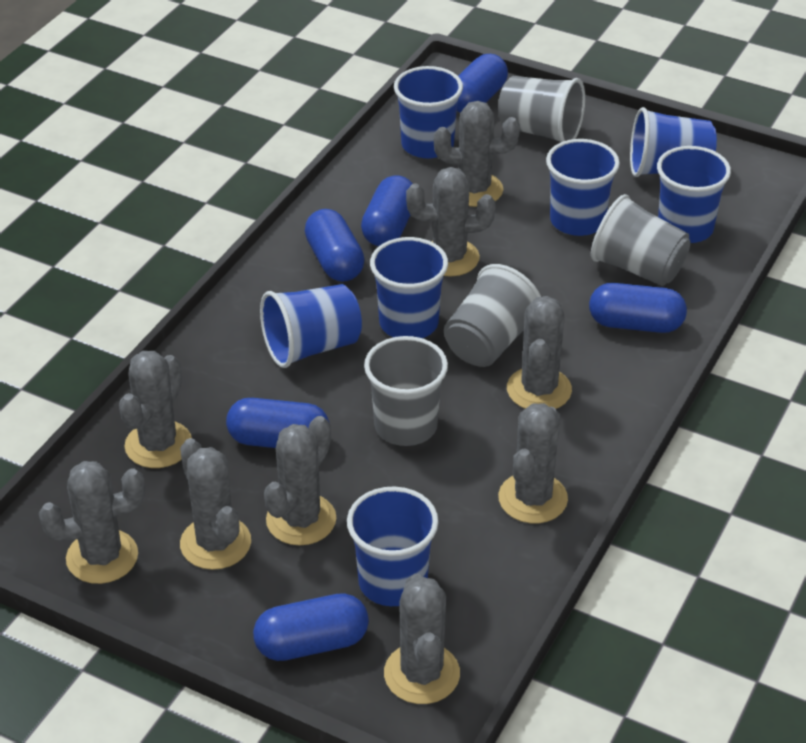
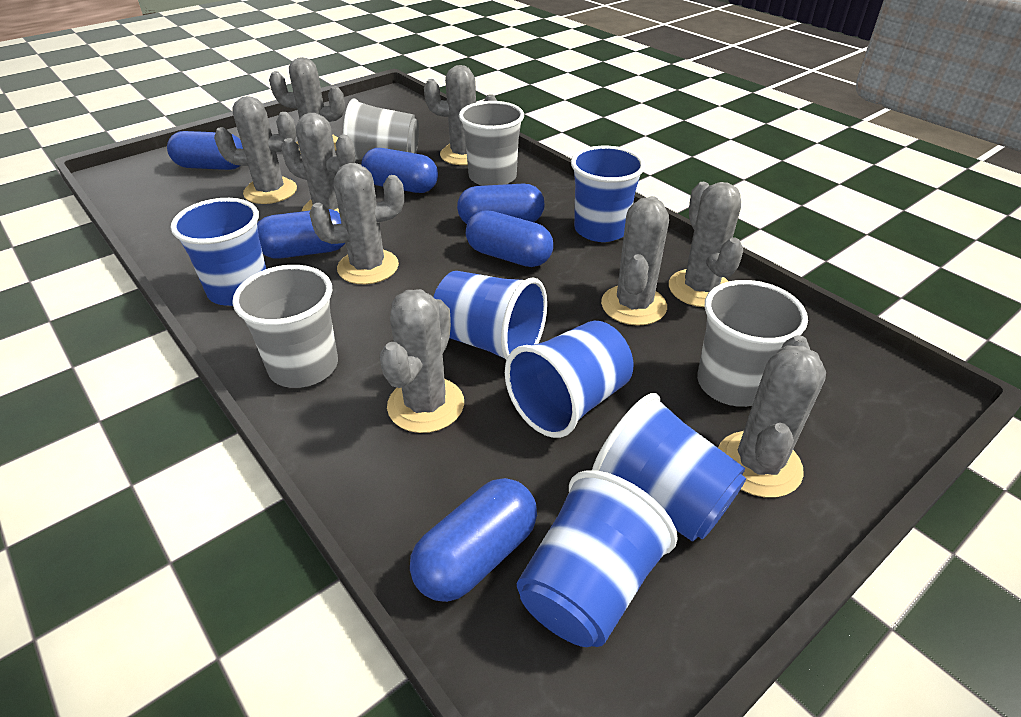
blue cup: 7 -> 6

